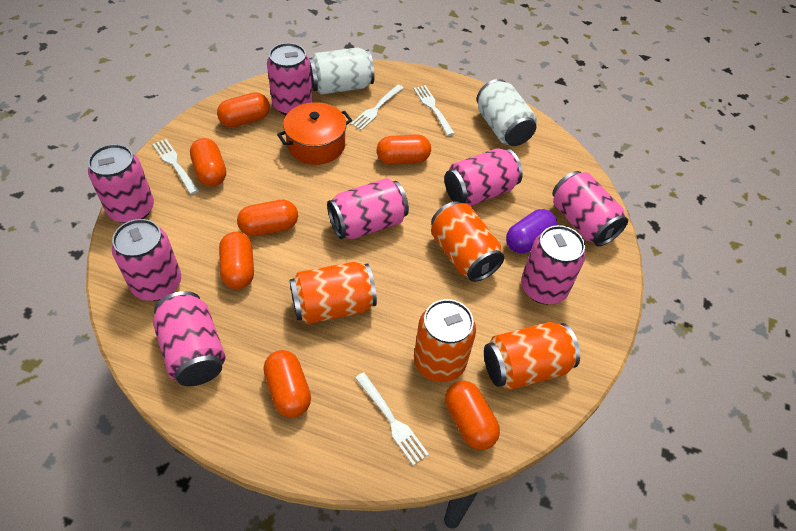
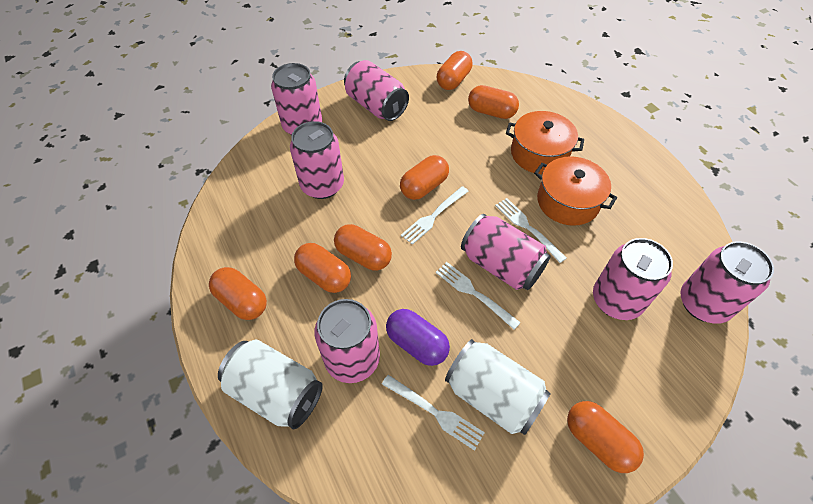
orange can: 4 -> 0
orange pot: 1 -> 2
pink can: 8 -> 7

